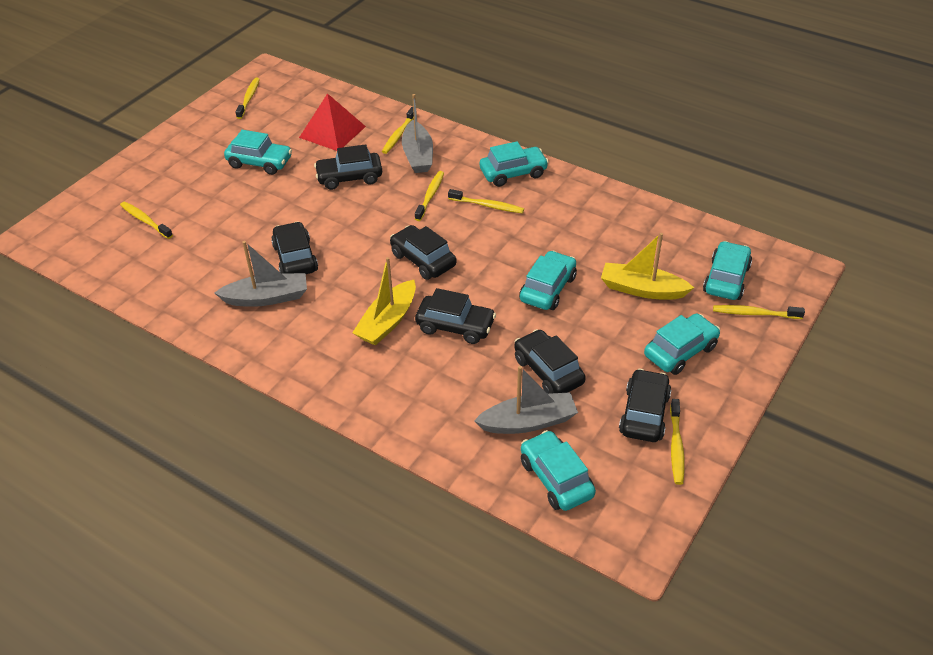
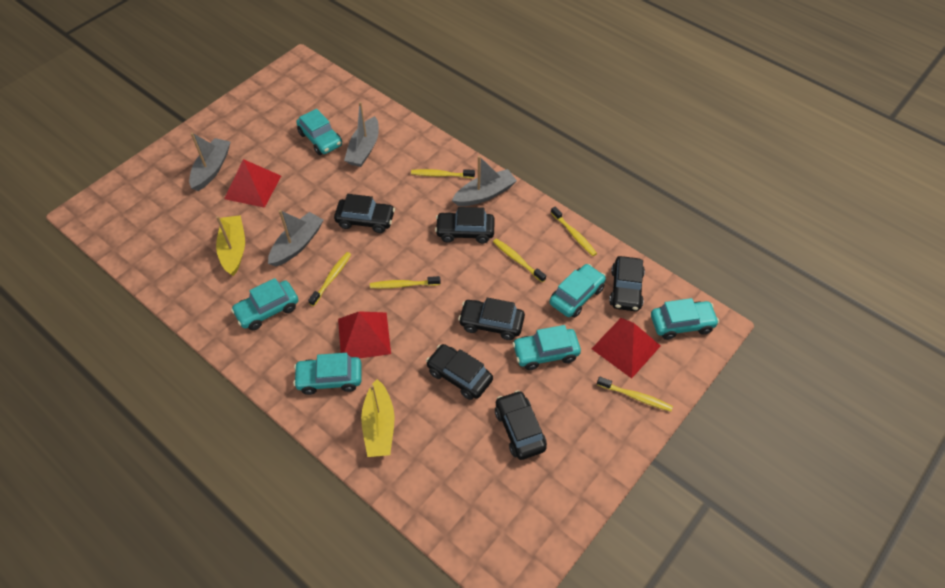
grey boat: 3 -> 4
red pyramid: 1 -> 3
yellow toothbrush: 7 -> 6

